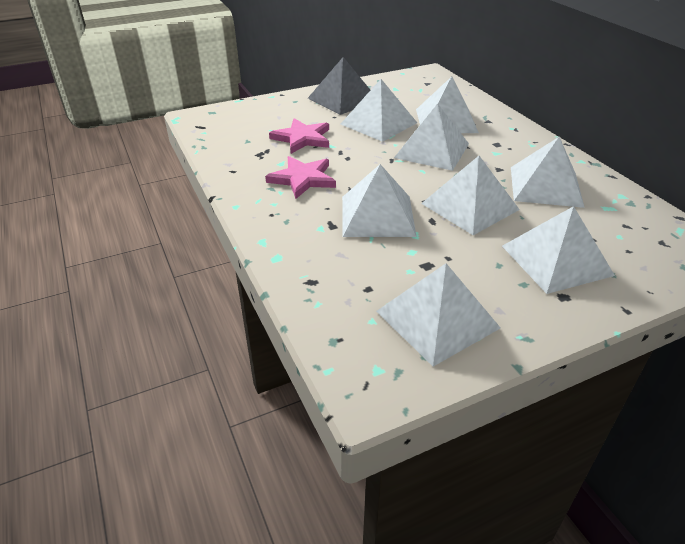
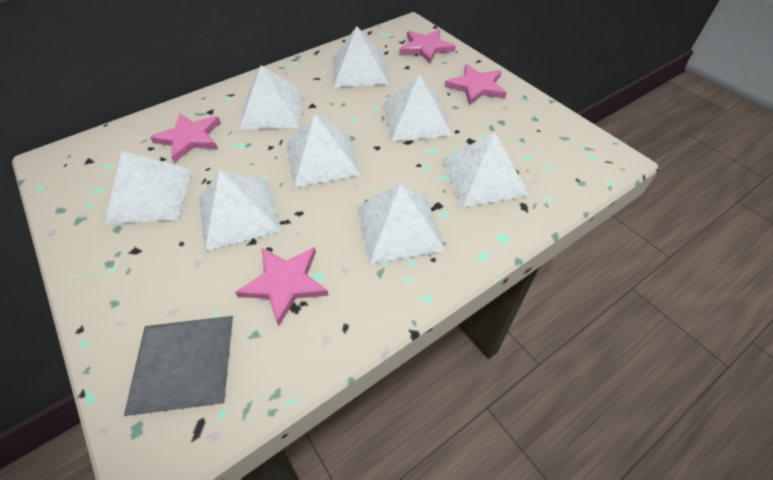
pink star: 2 -> 4

